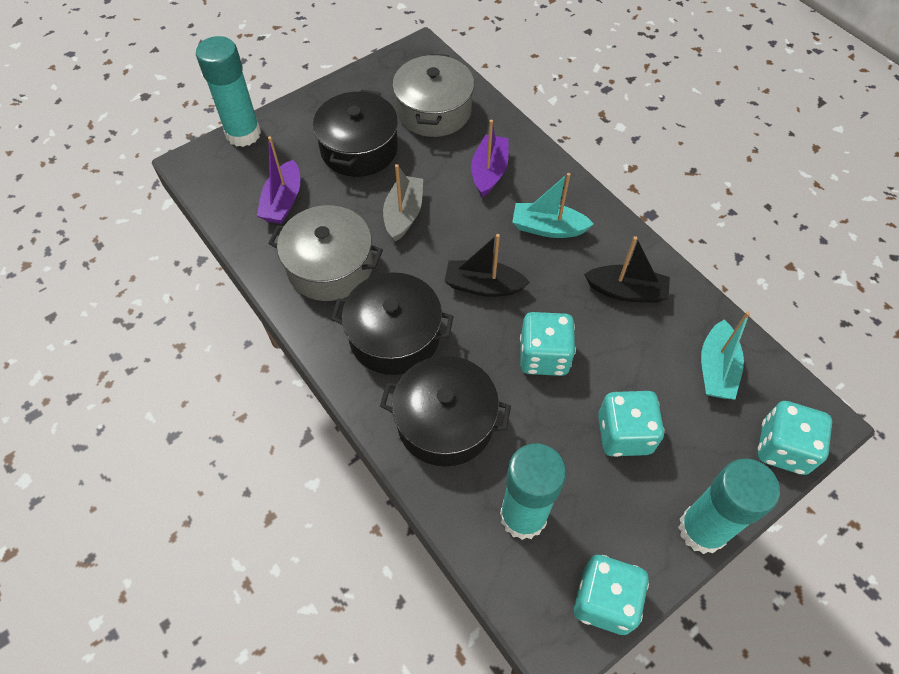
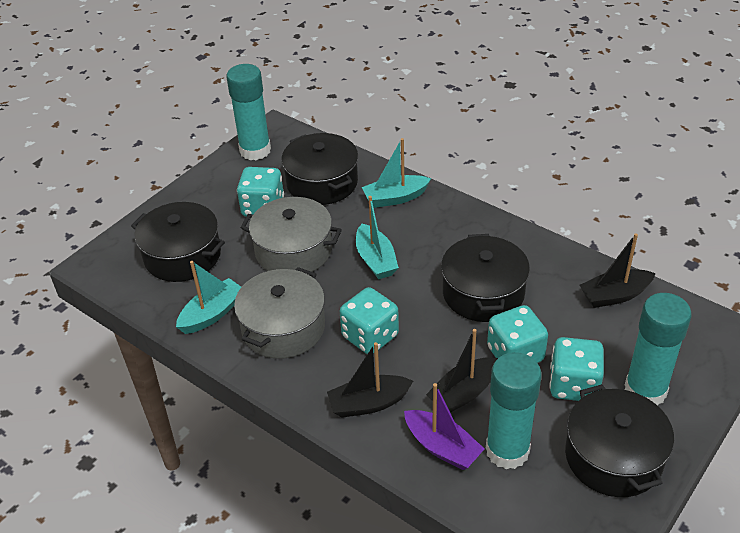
black boat: 2 -> 3
black pot: 3 -> 4
grey boat: 1 -> 0
purple boat: 2 -> 1
turquoise boat: 2 -> 3

